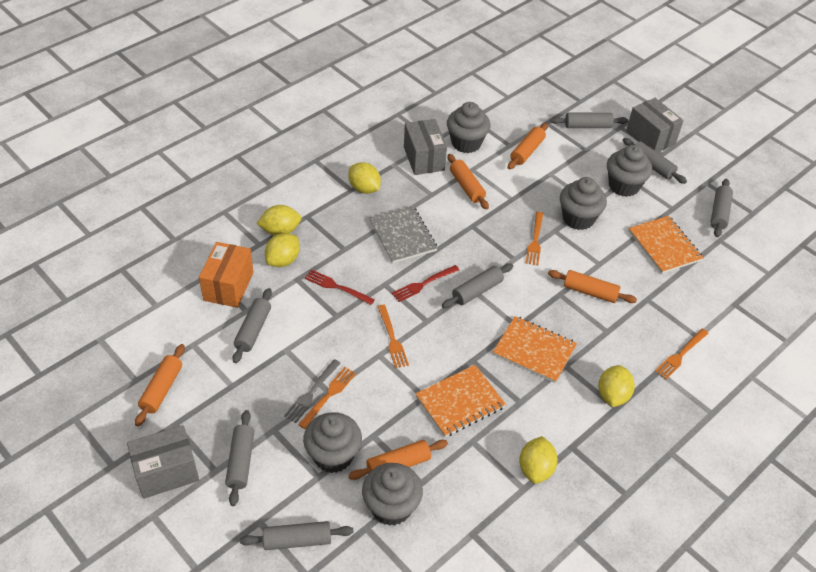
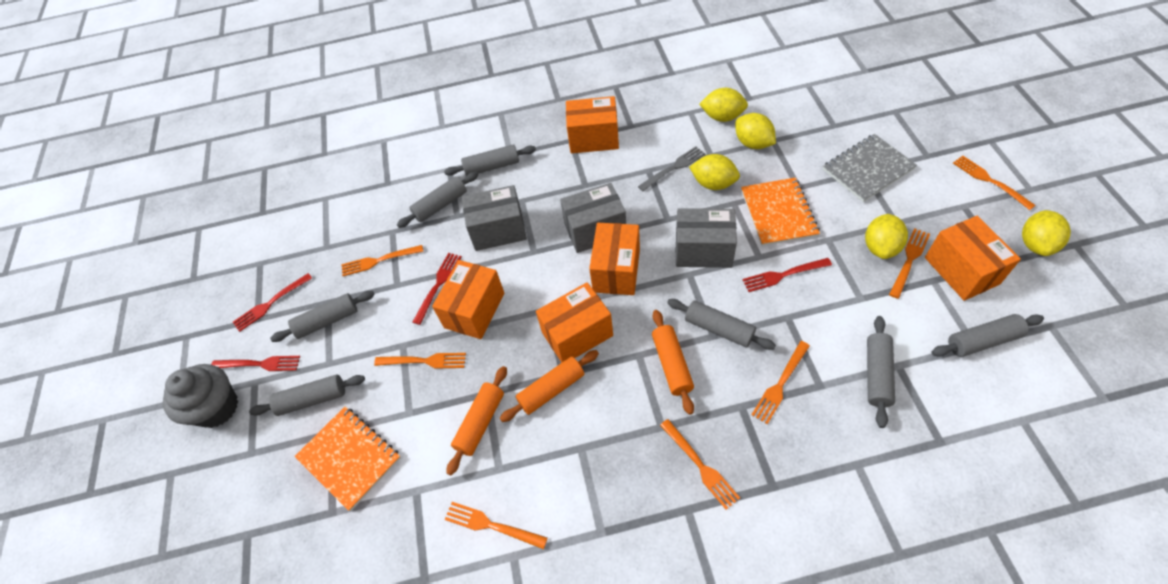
grey cupcake: 5 -> 1
orange box: 1 -> 5
orange fork: 4 -> 7
orange notebook: 3 -> 2
orange rolling pin: 5 -> 3
red fork: 2 -> 4

